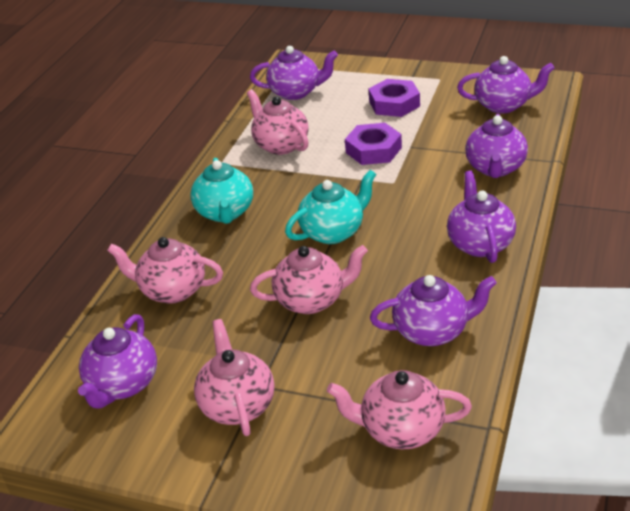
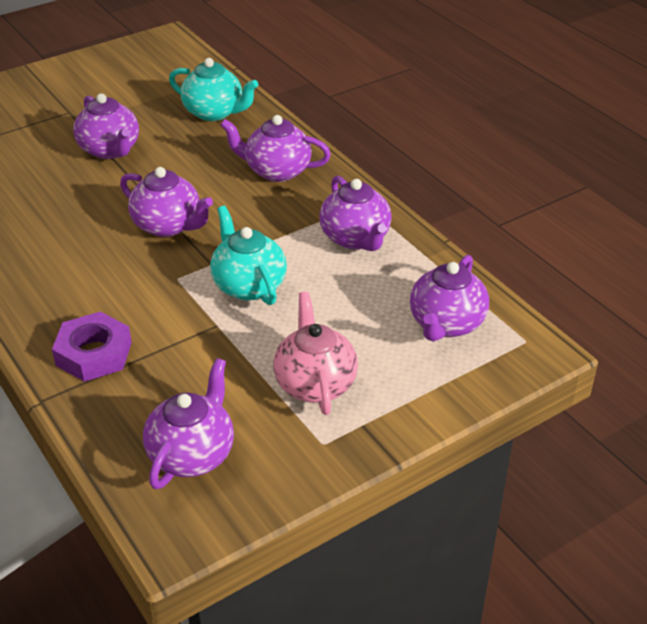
pink teapot: 5 -> 1
purple nut: 2 -> 1

